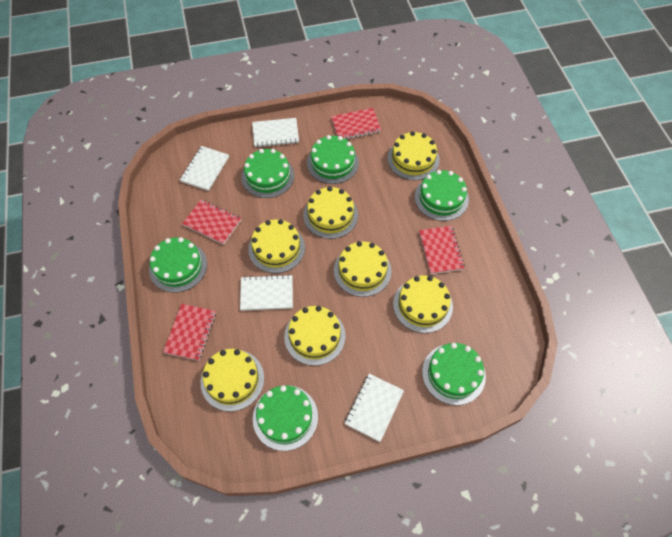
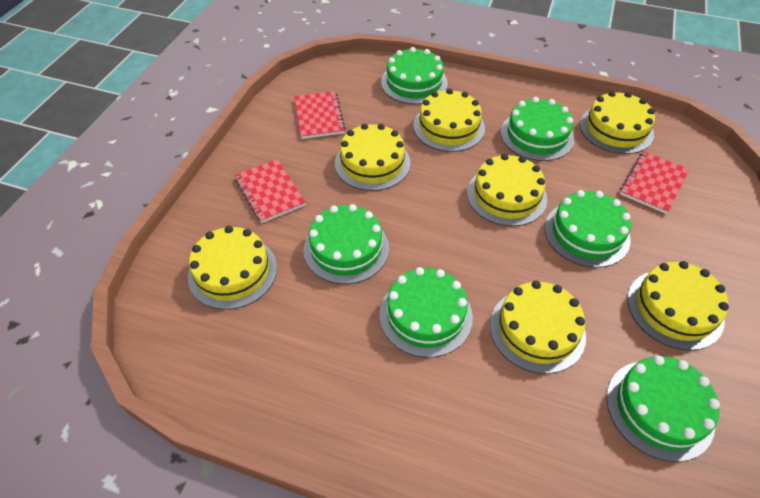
red notebook: 4 -> 3
white notebook: 4 -> 0

